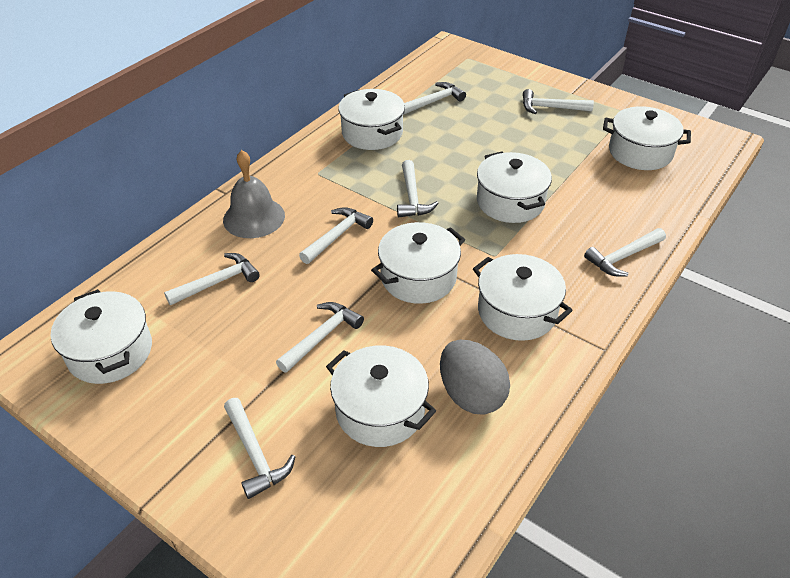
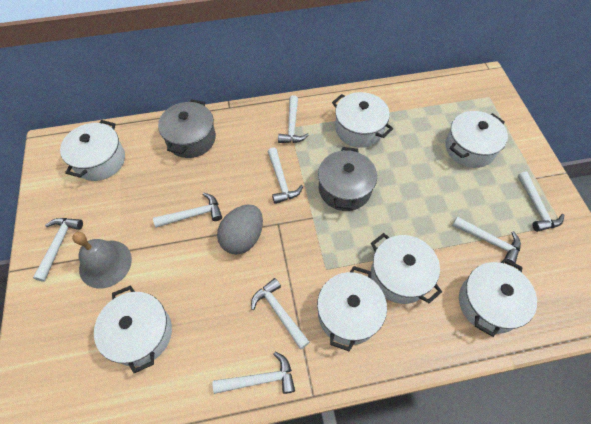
grey pot: 0 -> 2

